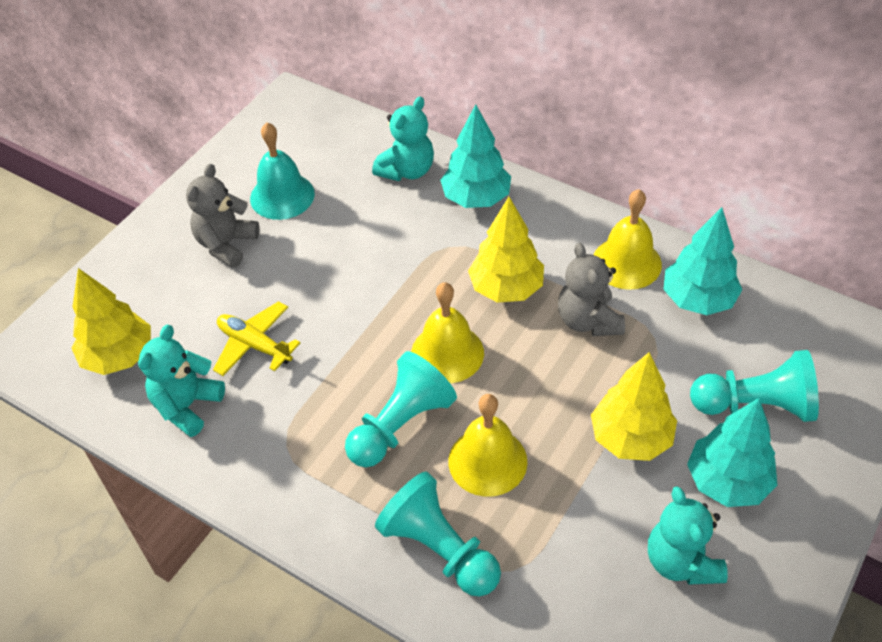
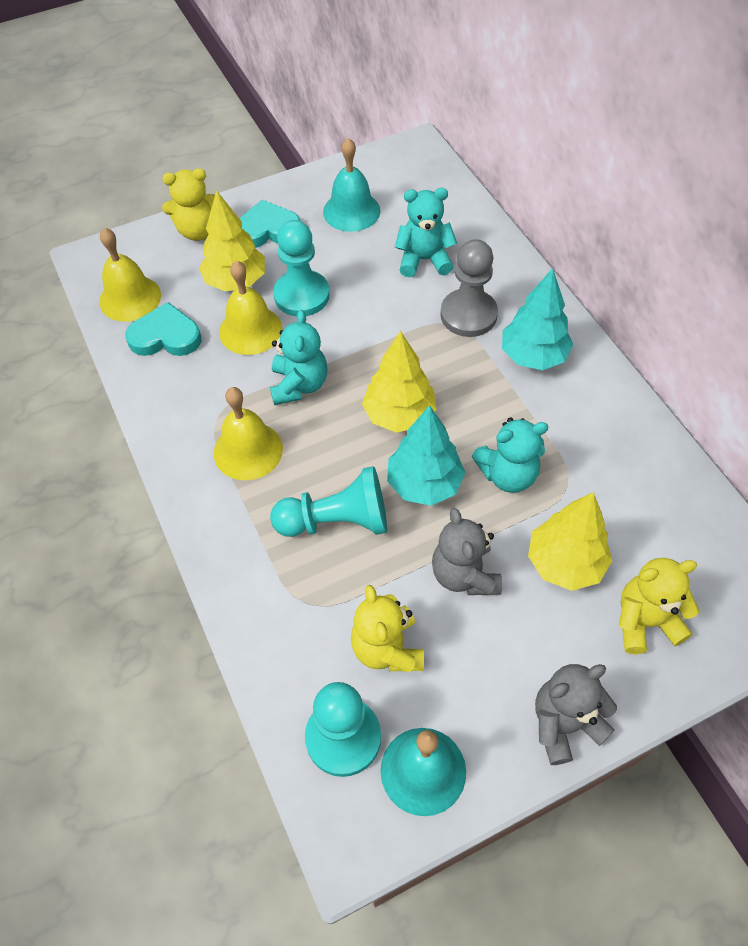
grey pawn: 0 -> 1
turquoise bell: 1 -> 2
turquoise heart: 0 -> 2
turquoise tree: 3 -> 2
yellow plane: 1 -> 0
yellow teddy bear: 0 -> 3

